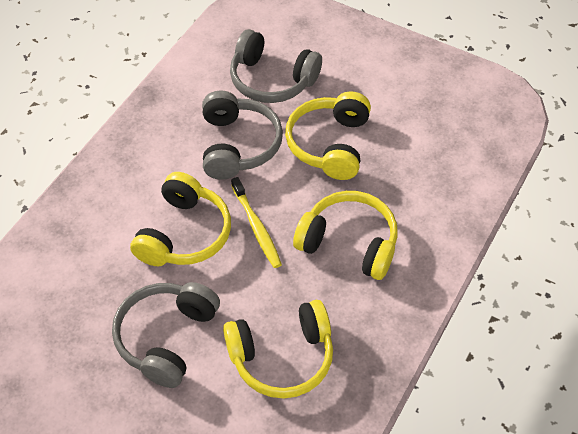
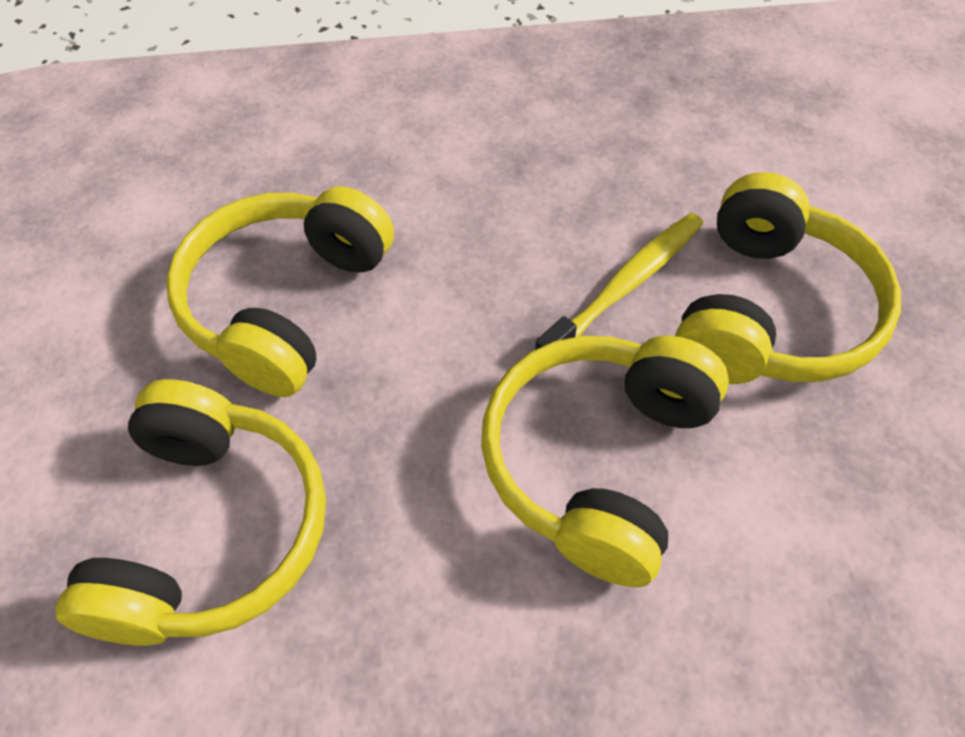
grey headphones: 3 -> 0

